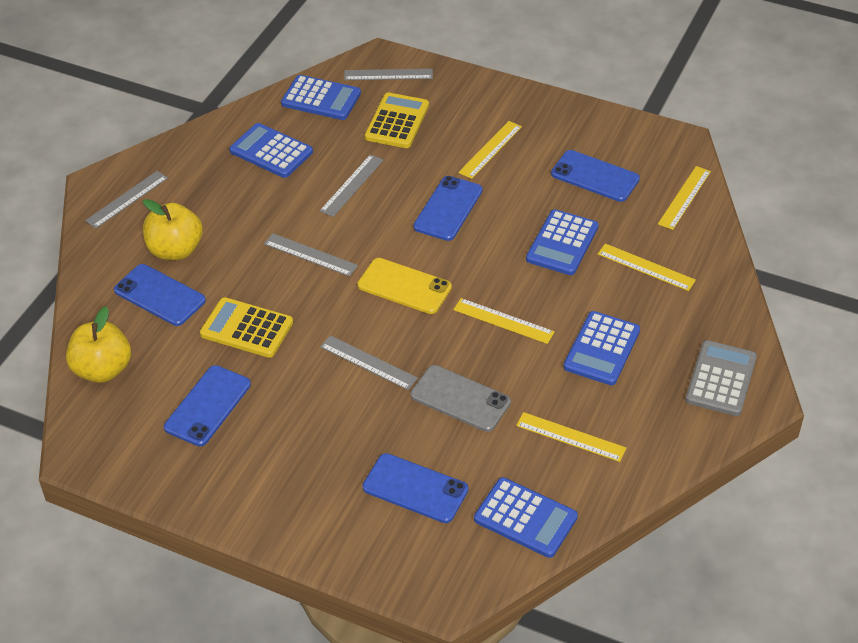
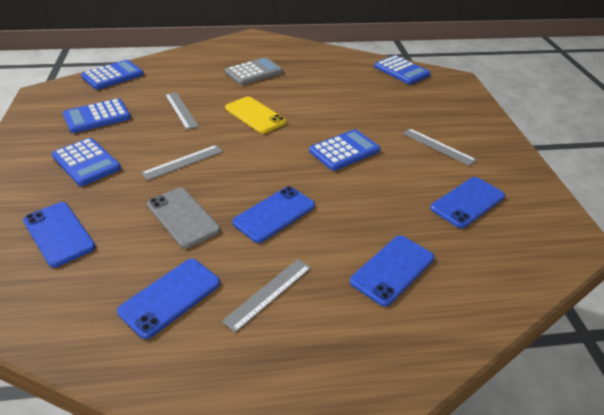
grey ruler: 5 -> 4
yellow apple: 2 -> 0
yellow calculator: 2 -> 0
yellow ruler: 5 -> 0

